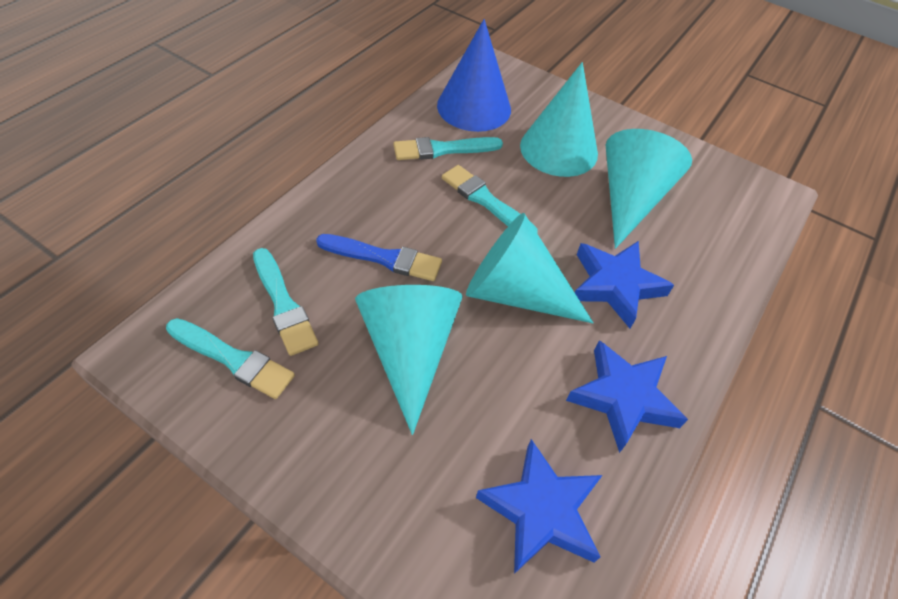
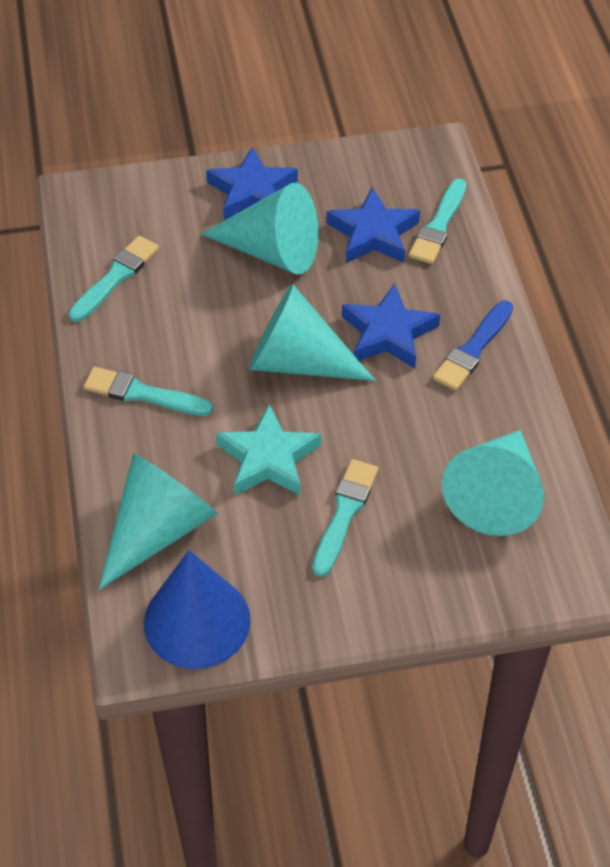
turquoise star: 0 -> 1

